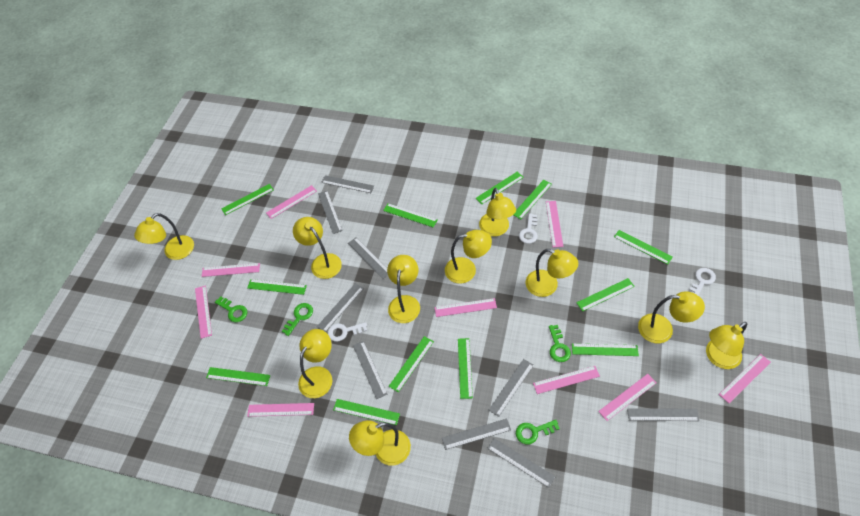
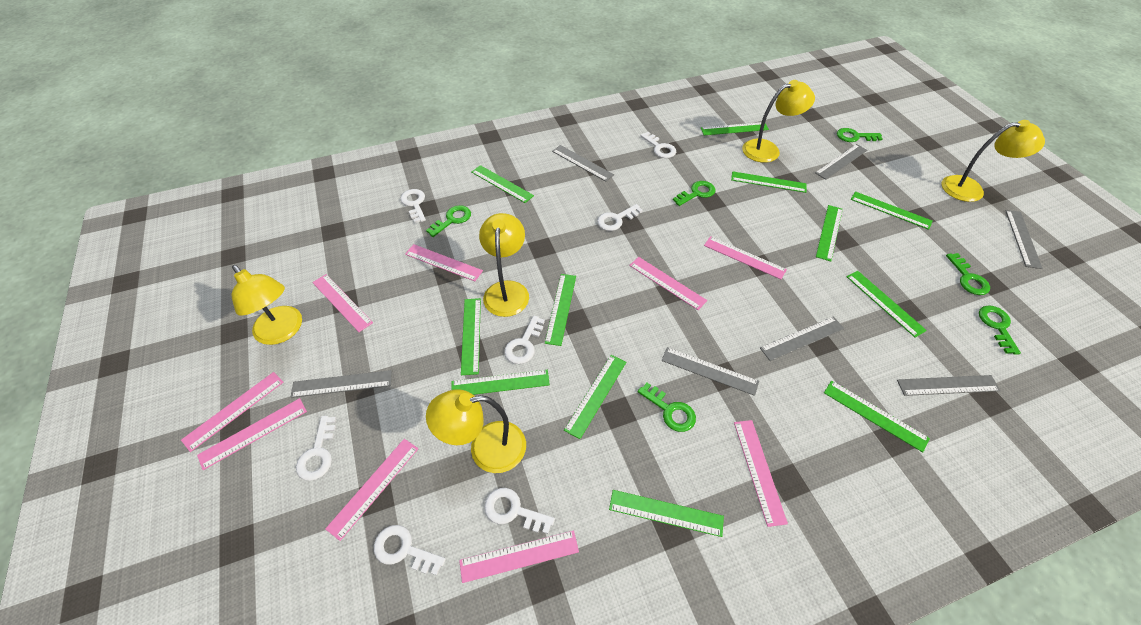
green key: 4 -> 6
grey ruler: 9 -> 7
white key: 3 -> 7
yellow lamp: 10 -> 5

